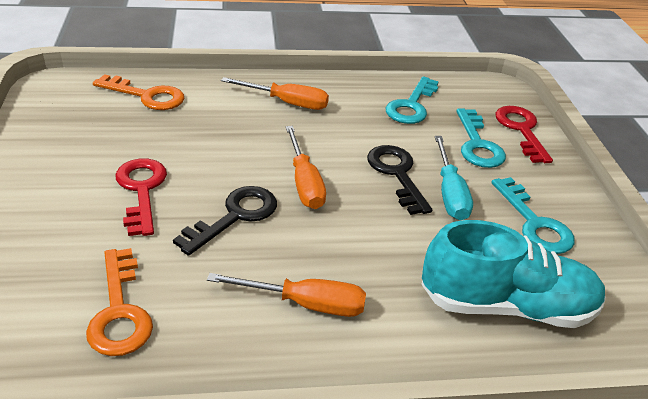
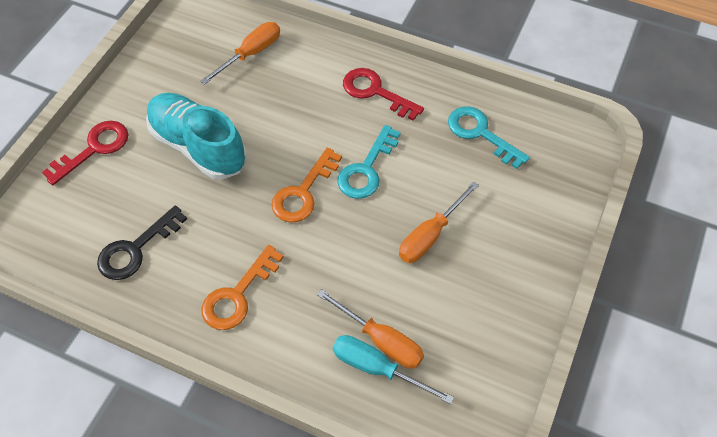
black key: 2 -> 1
turquoise key: 3 -> 2

